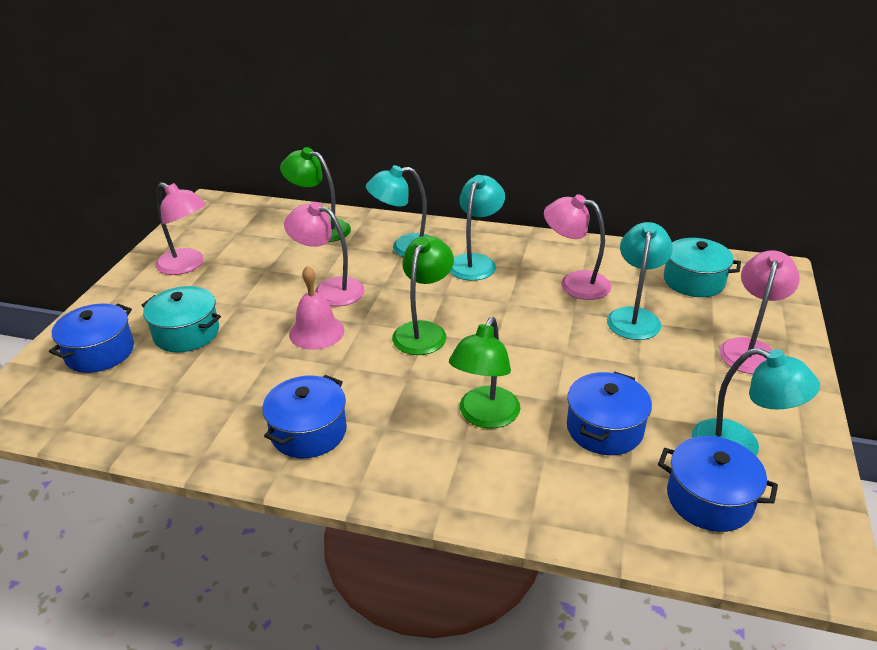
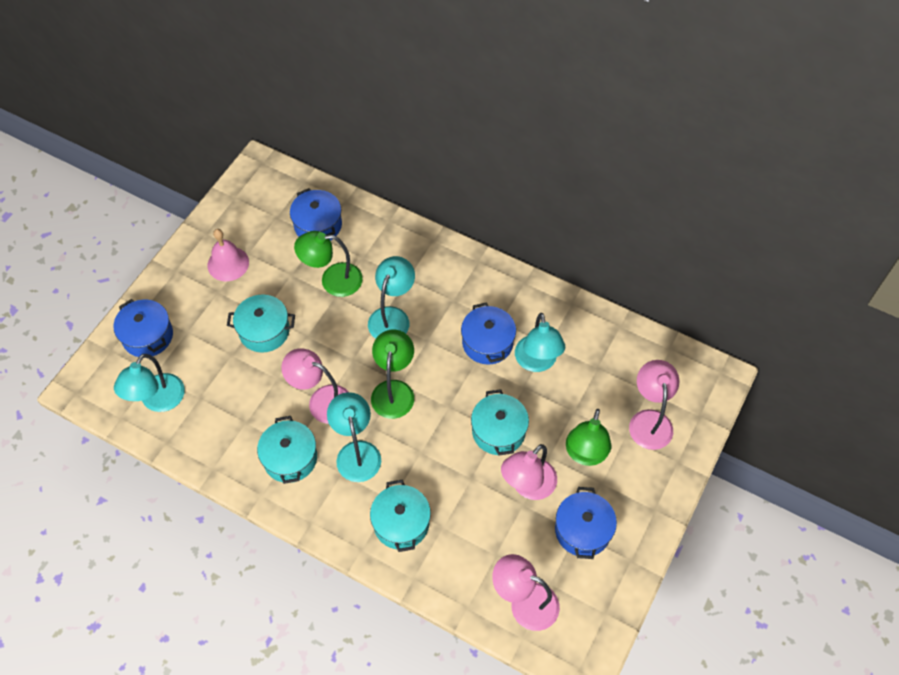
turquoise pot: 2 -> 4

